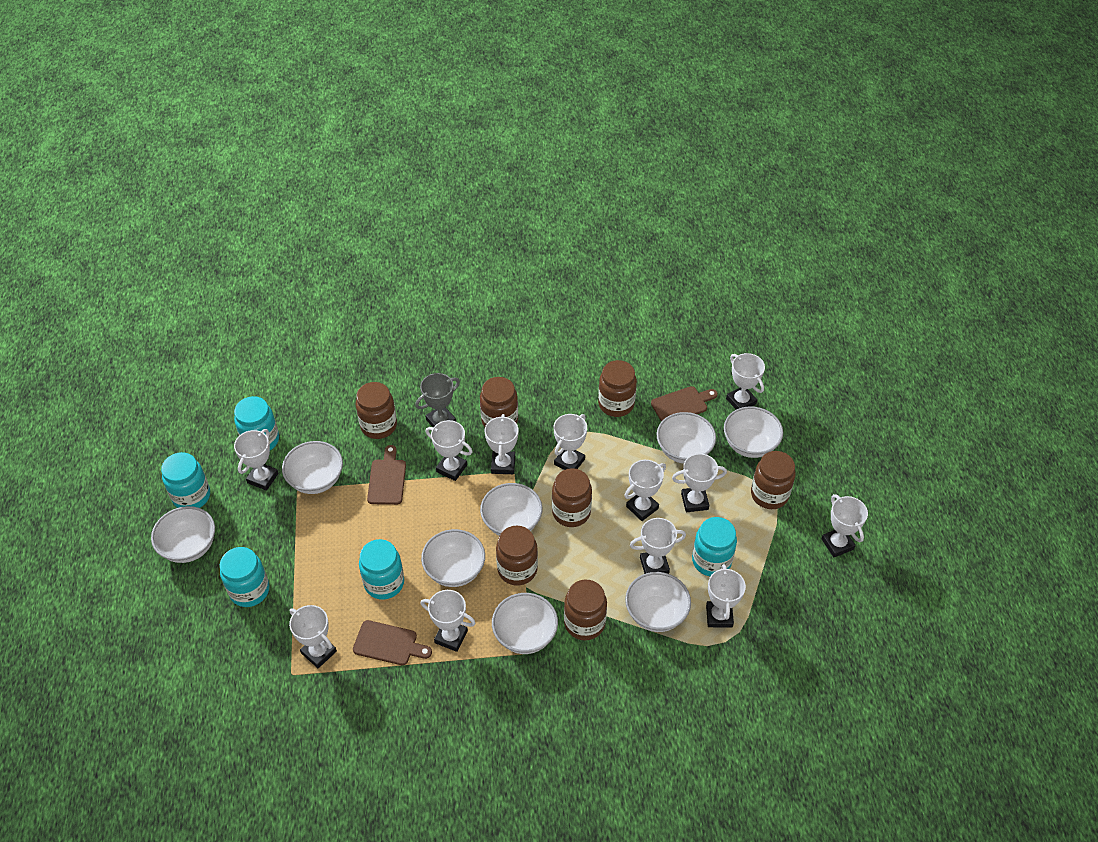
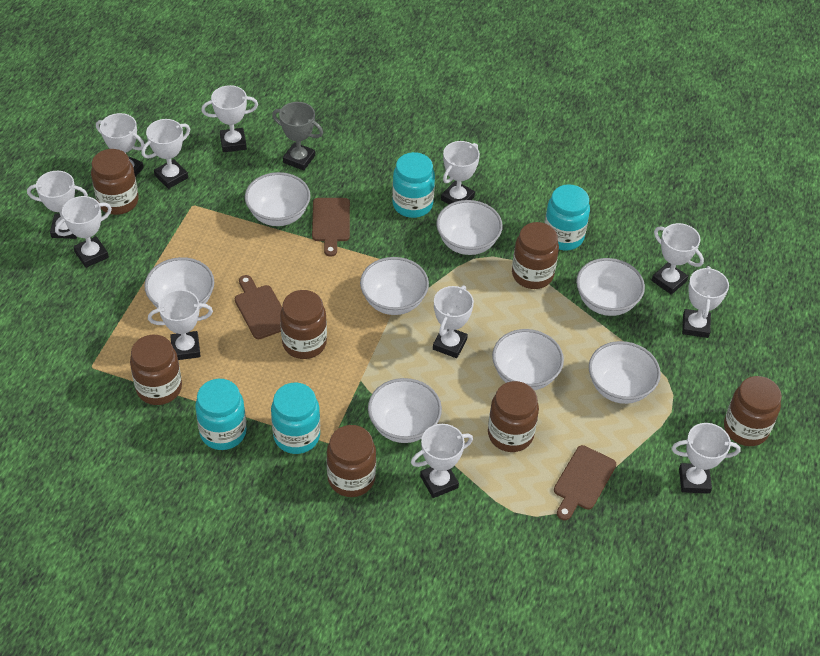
turquoise jar: 5 -> 4

